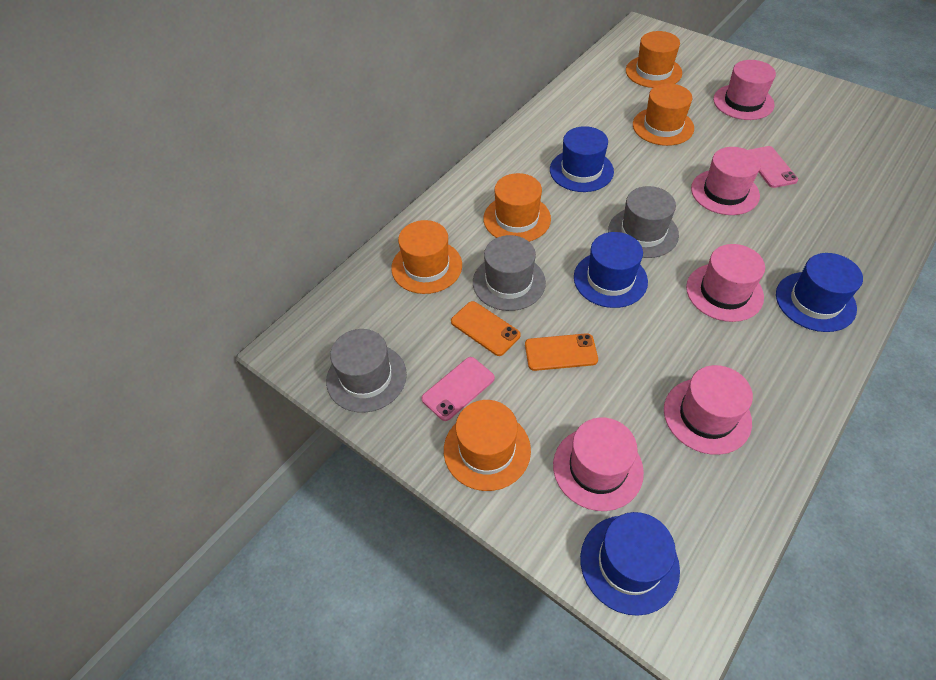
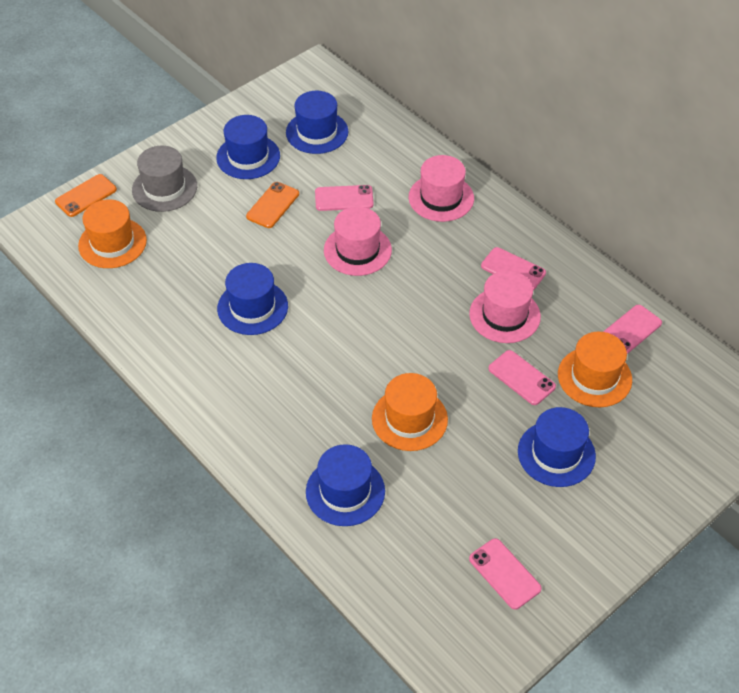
blue hat: 4 -> 5
grey hat: 3 -> 1
orange hat: 5 -> 3
pink hat: 5 -> 3
pink phone: 2 -> 5

